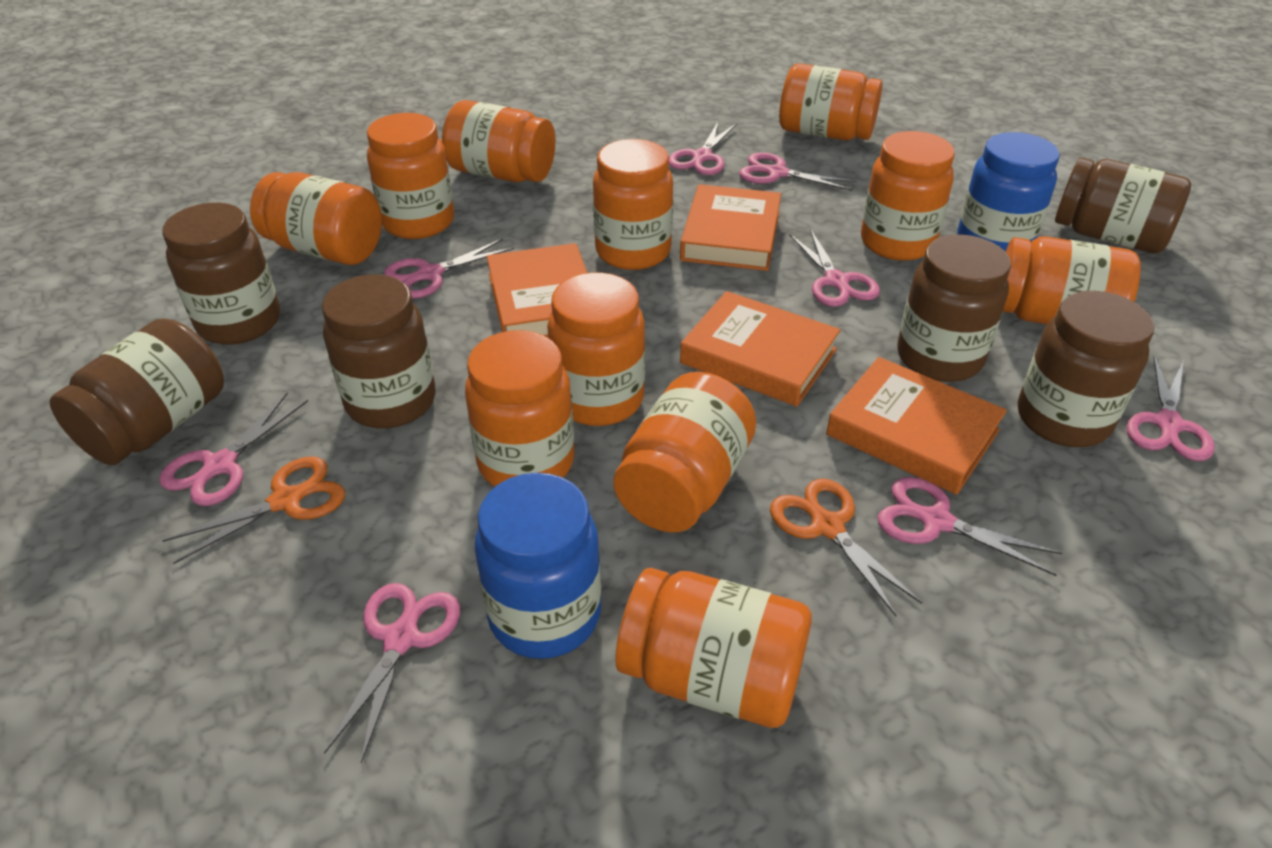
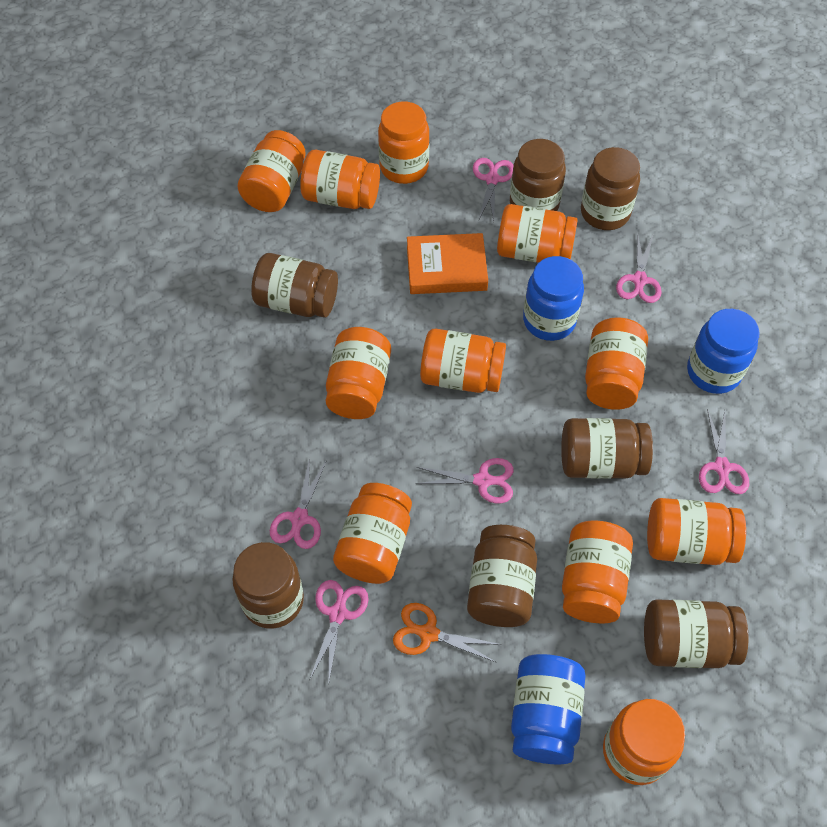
blue jar: 2 -> 3
brown jar: 6 -> 7
orange book: 4 -> 1
orange scissors: 2 -> 1
pink scissors: 8 -> 6

